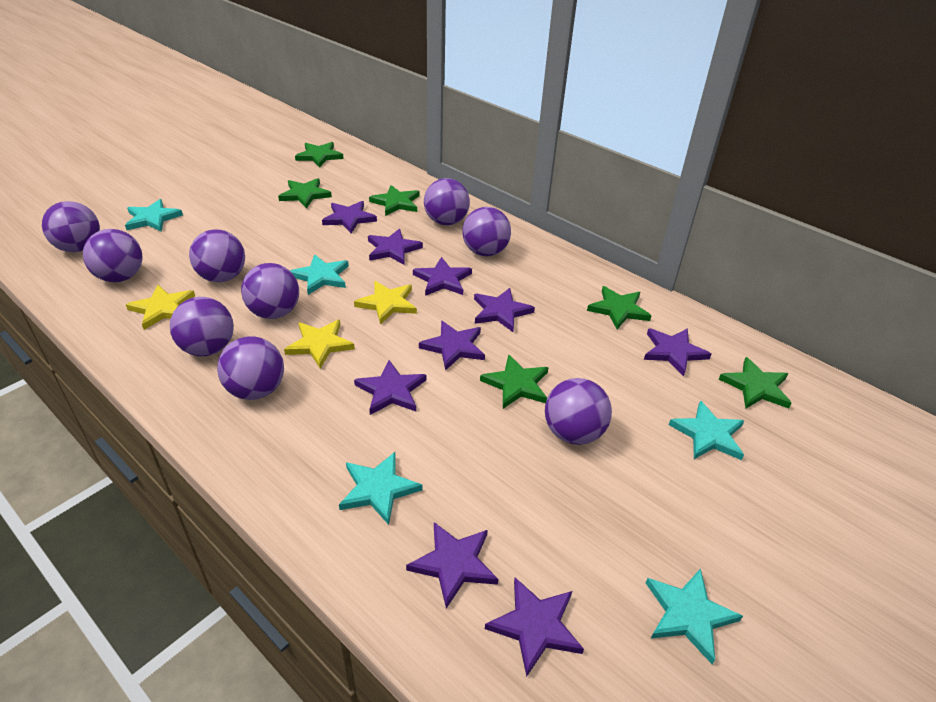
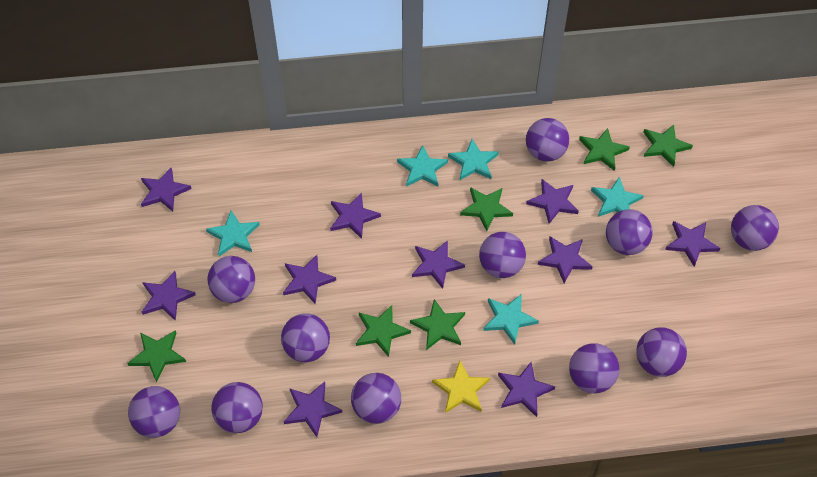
purple ball: 9 -> 11
purple star: 9 -> 10
yellow star: 3 -> 1

